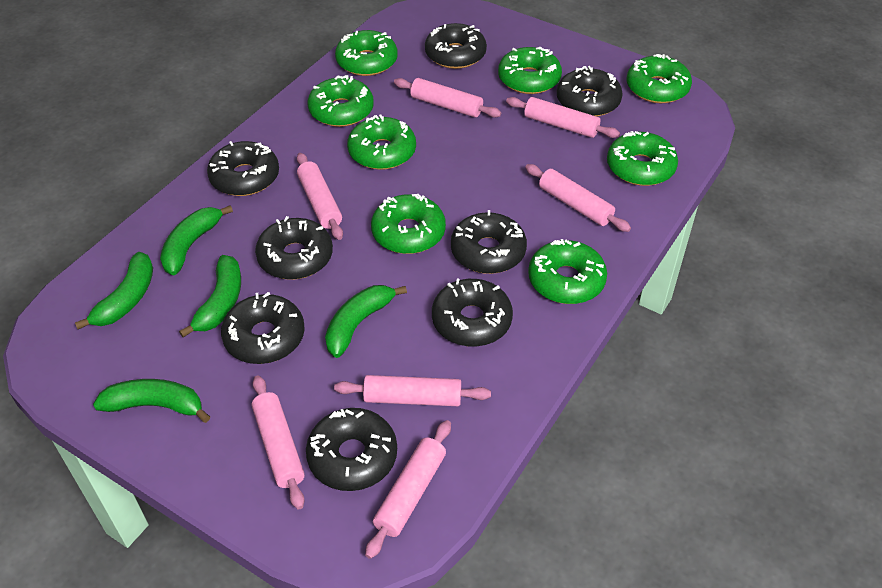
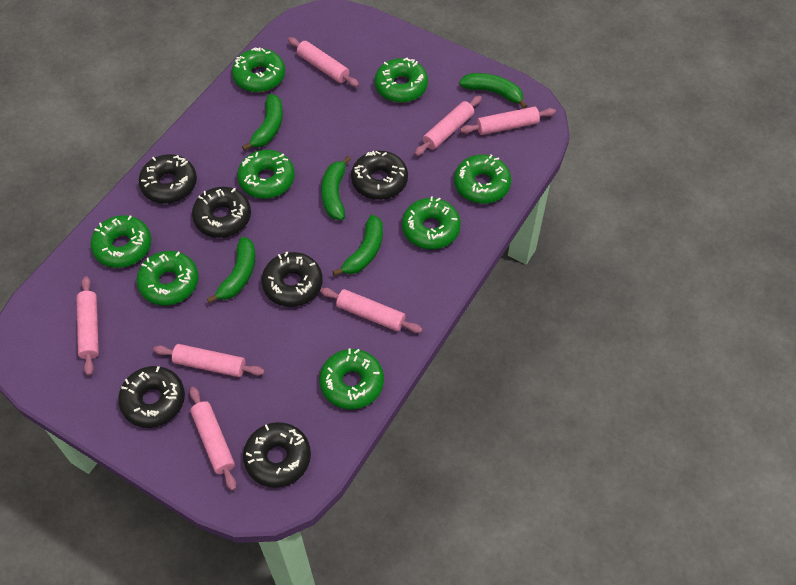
black donut: 8 -> 6

